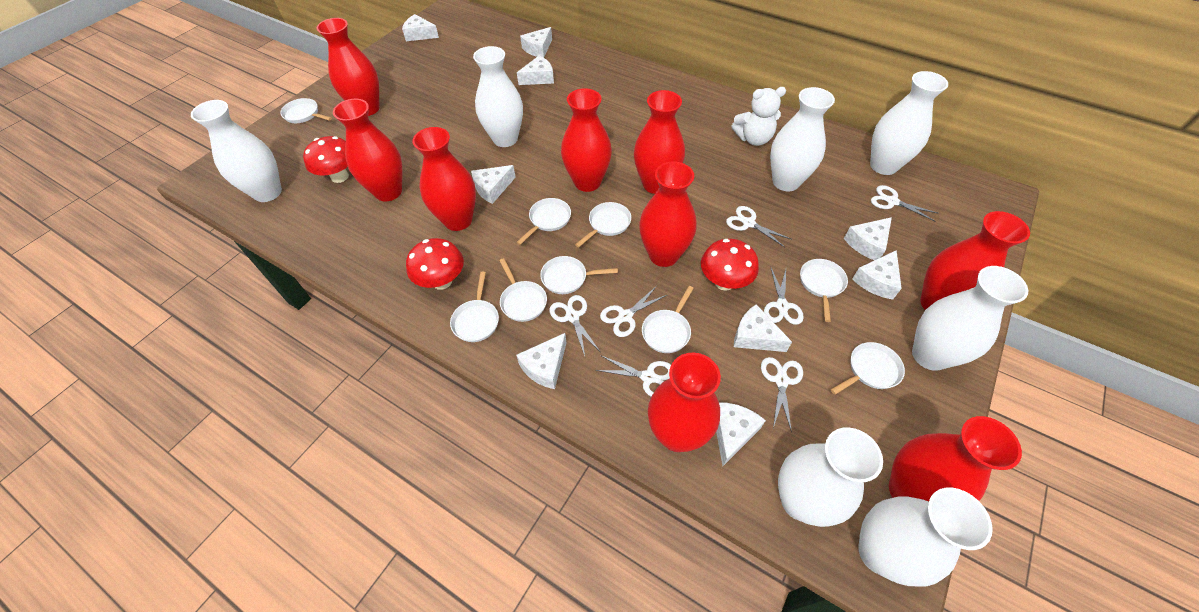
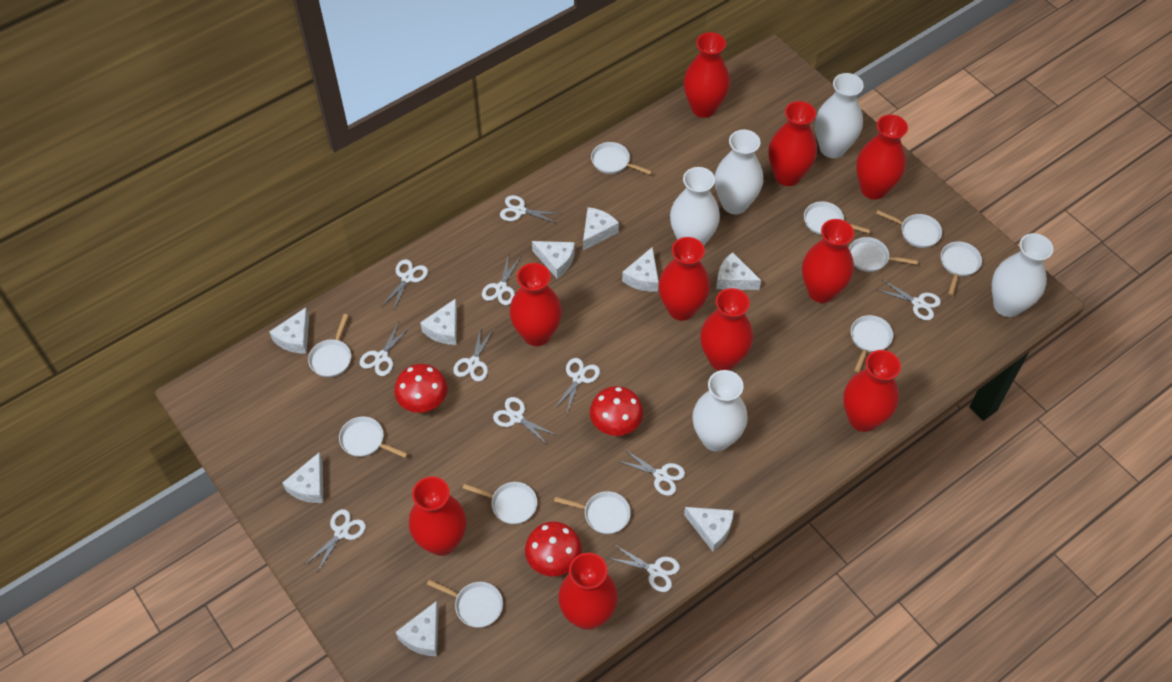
red vase: 9 -> 10
white pan: 9 -> 11
white scissors: 7 -> 11
white teddy bear: 1 -> 0
white vase: 7 -> 5

